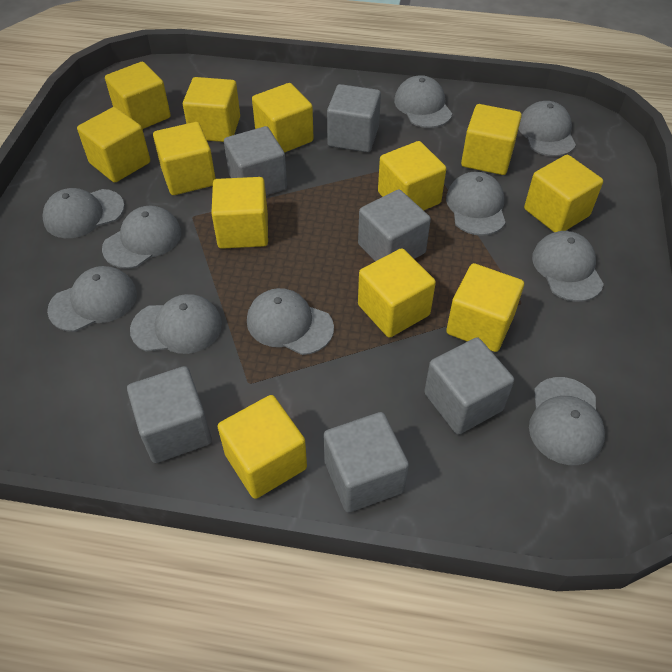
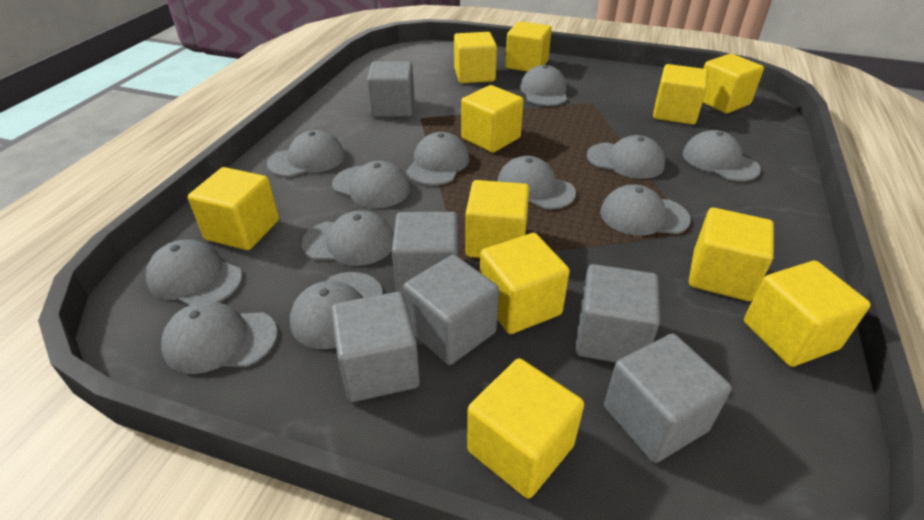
grey cap: 10 -> 12
yellow cube: 12 -> 11

